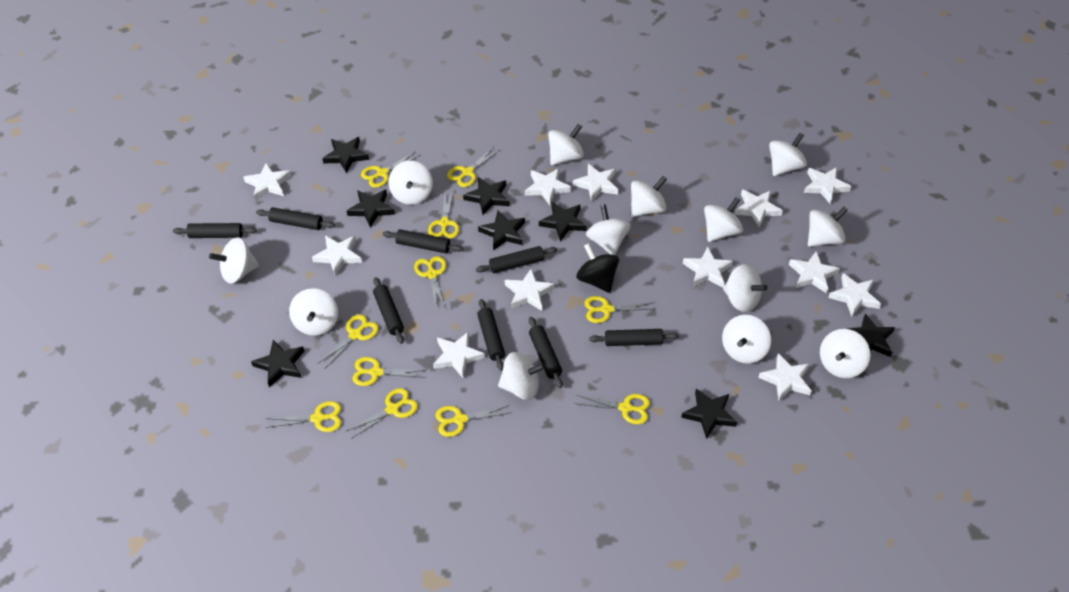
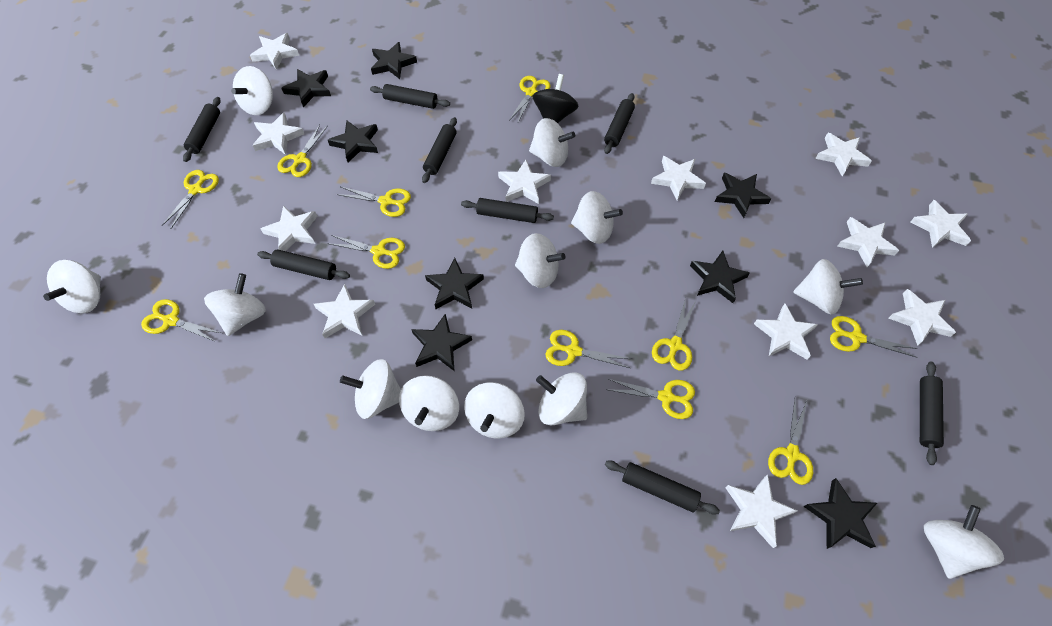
white spinning top: 13 -> 12

